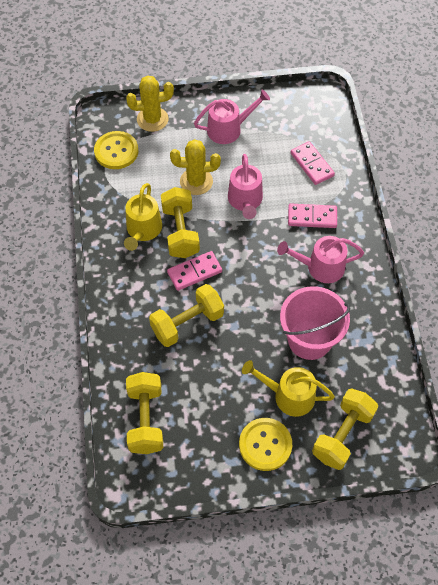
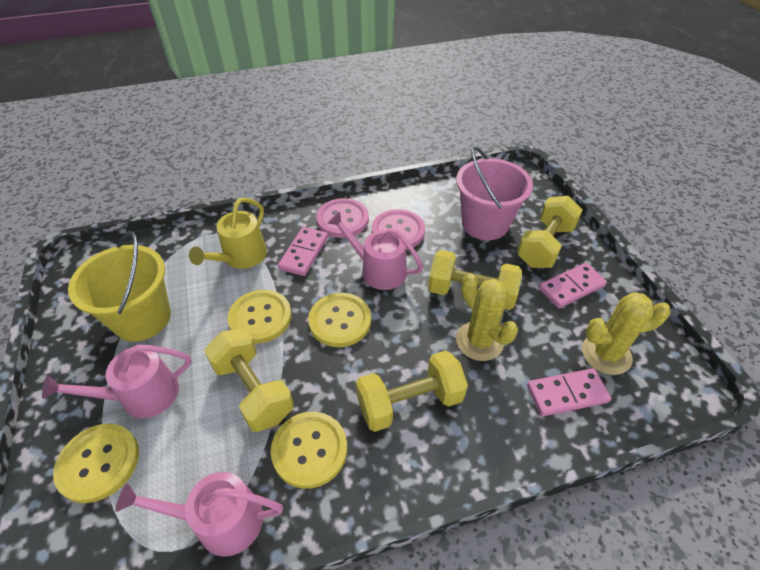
pink button: 0 -> 2
yellow bucket: 0 -> 1
yellow button: 2 -> 4
yellow watering can: 2 -> 1

